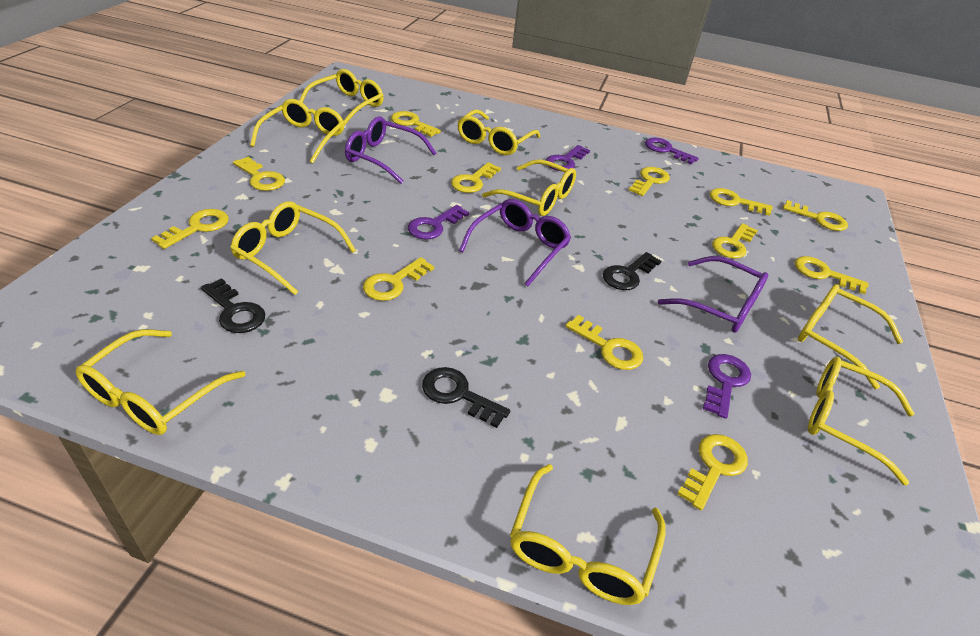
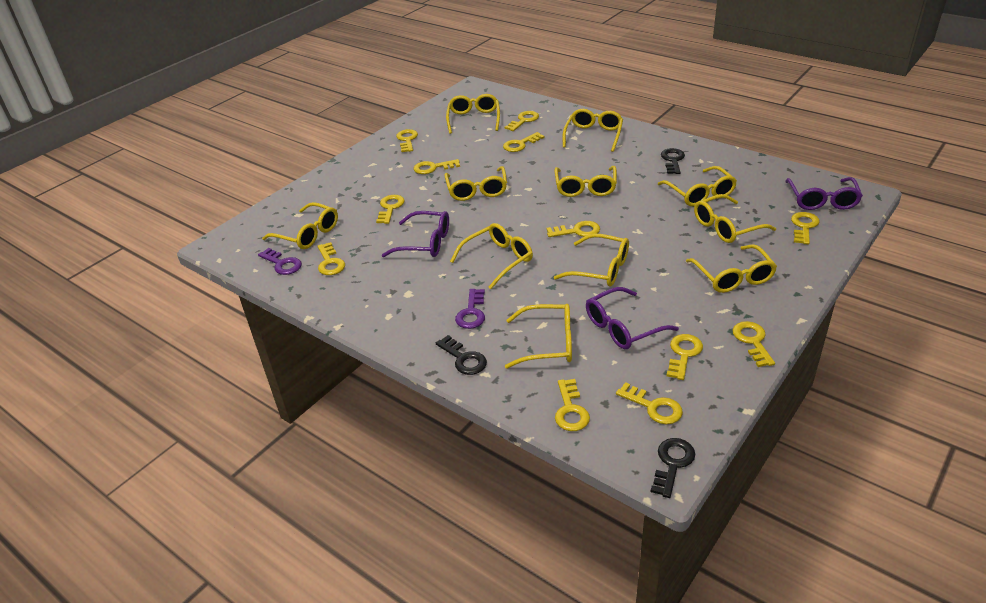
purple key: 4 -> 2
yellow glasses: 9 -> 11

